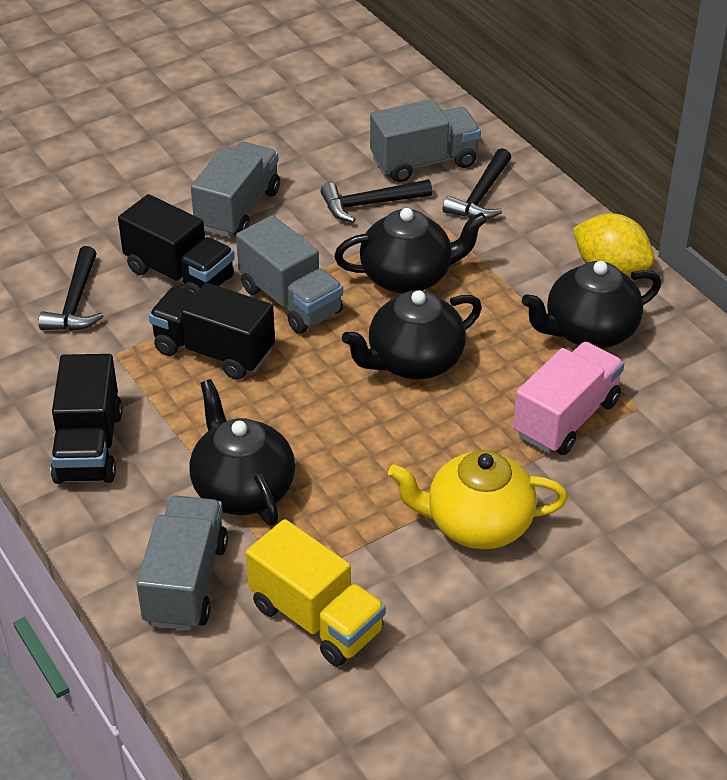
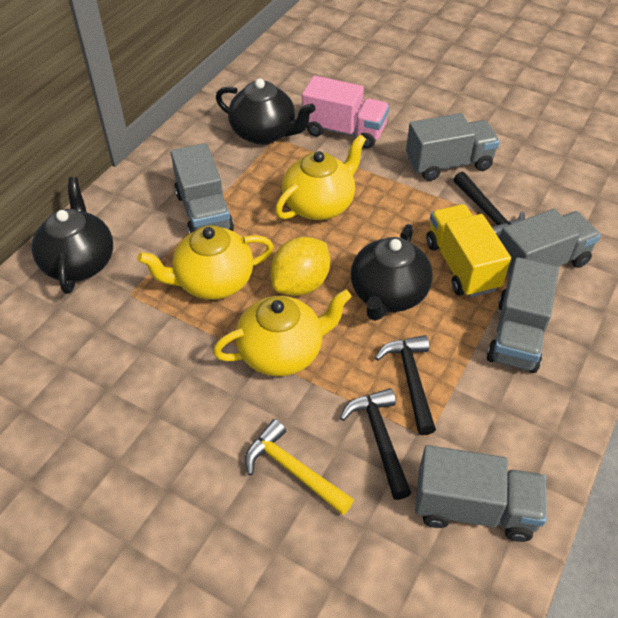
black teapot: 4 -> 3
black truck: 3 -> 0
grey truck: 4 -> 5
yellow hammer: 0 -> 1
yellow teapot: 1 -> 3

